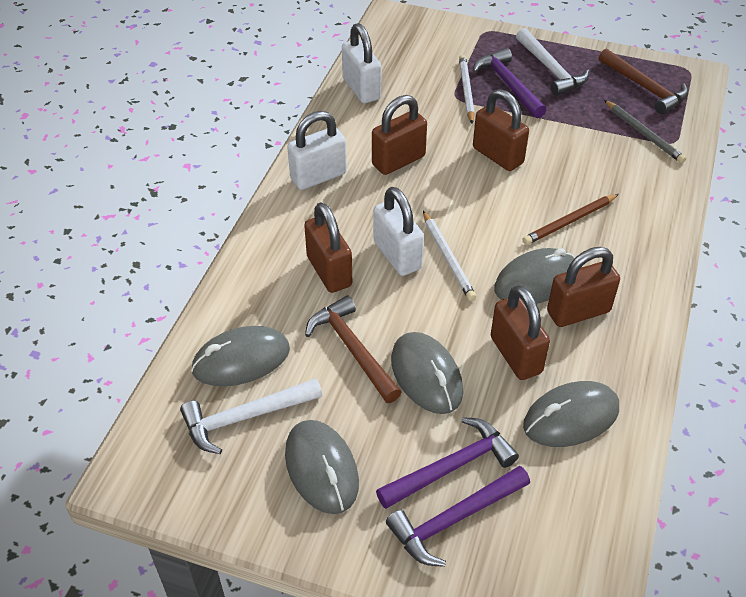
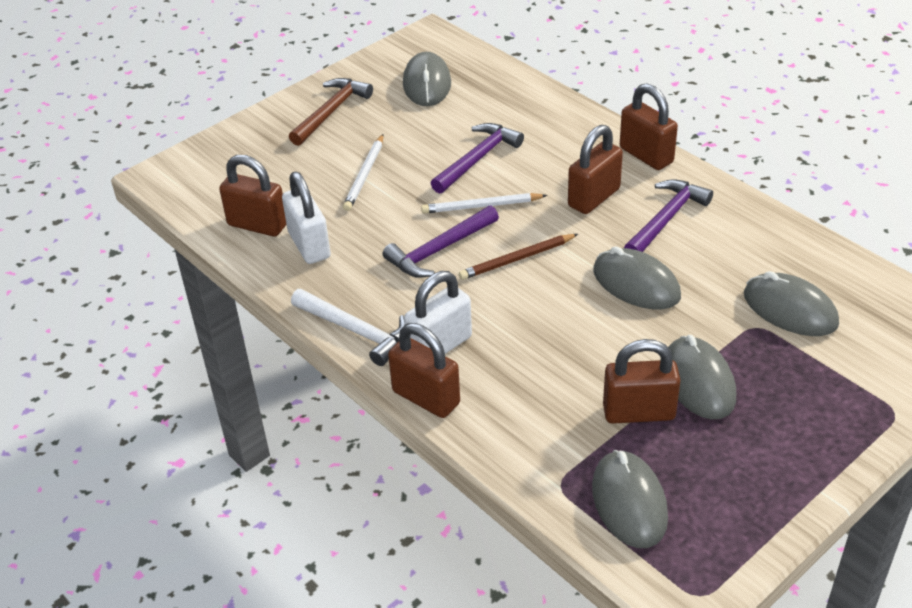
brown hammer: 2 -> 1
grey pencil: 1 -> 0
white hammer: 2 -> 1
white padlock: 3 -> 2

